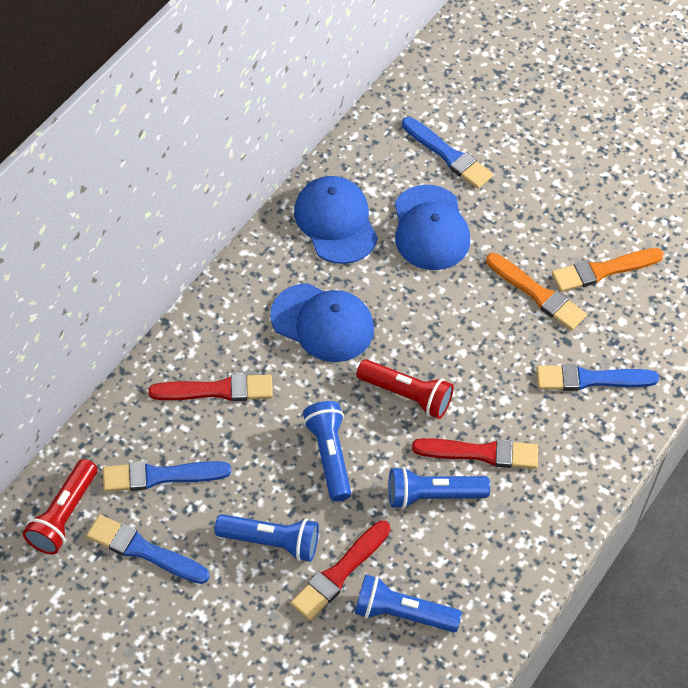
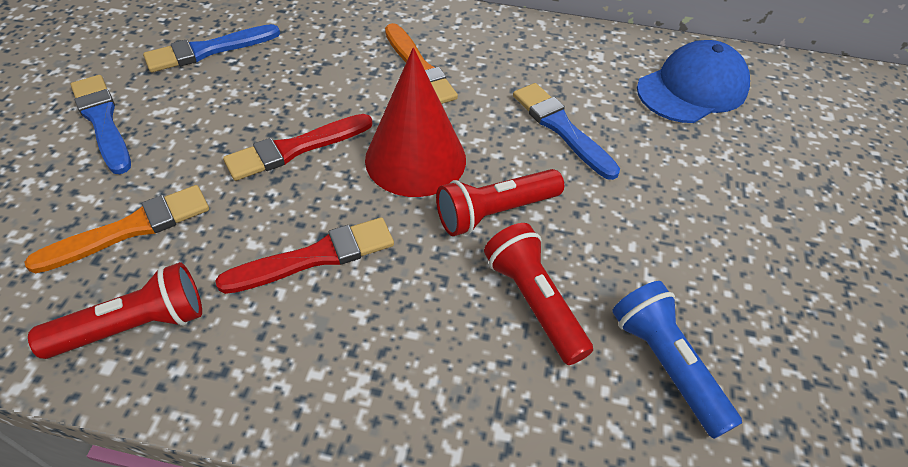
blue brush: 4 -> 3
blue cap: 3 -> 1
blue flashlight: 4 -> 1
red brush: 3 -> 2
red cone: 0 -> 1
red flashlight: 2 -> 3

